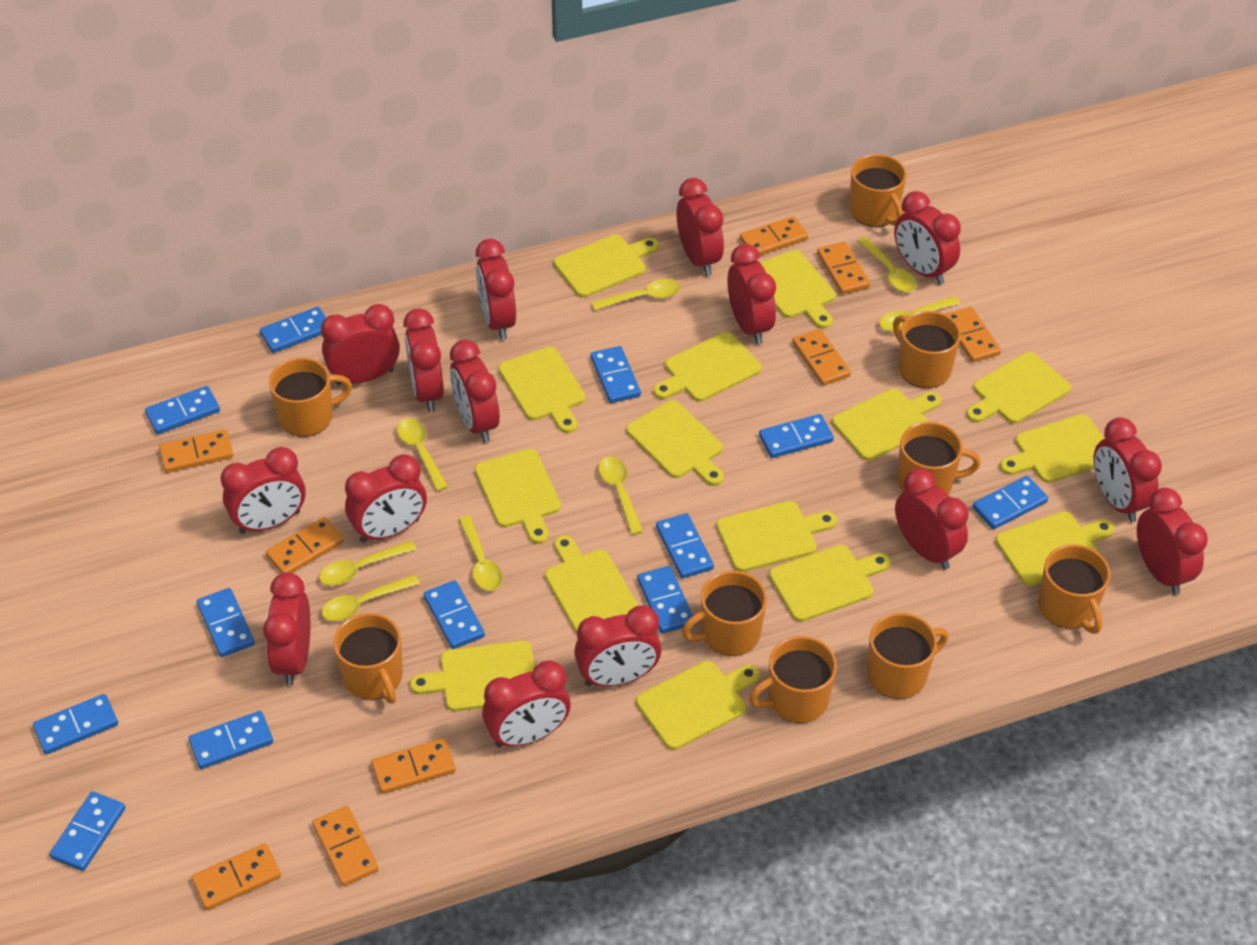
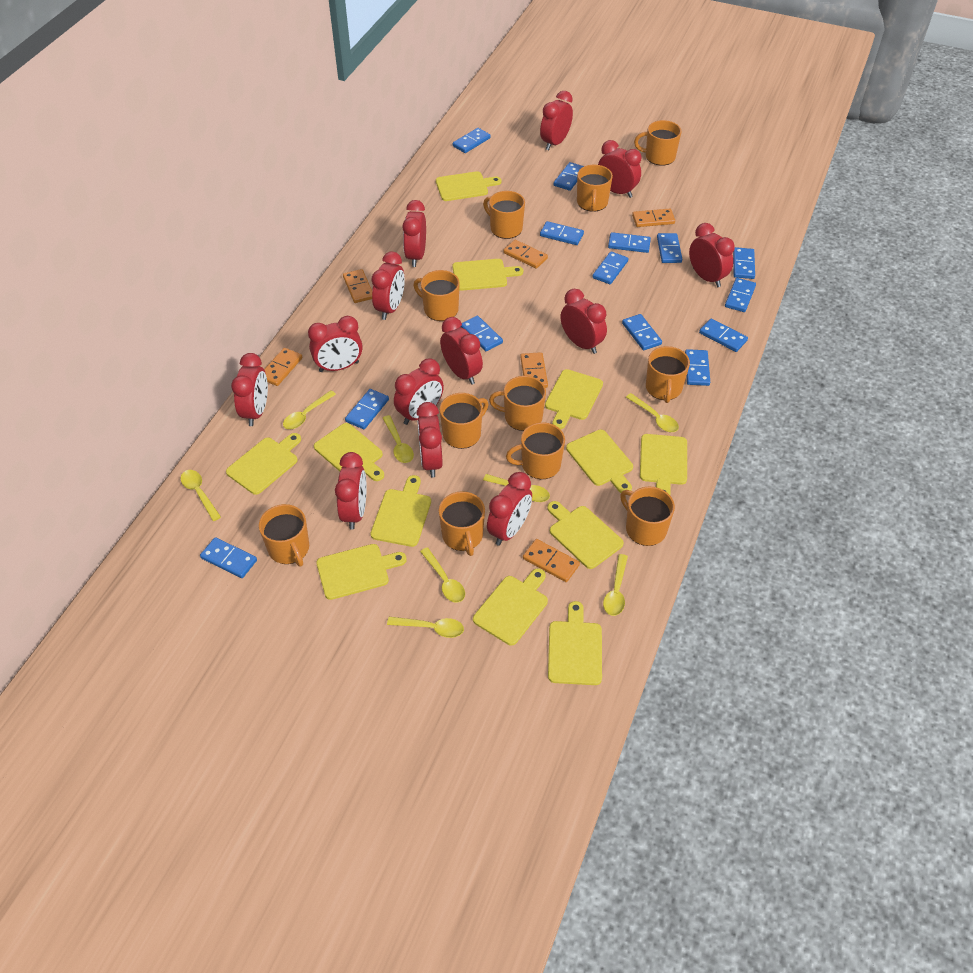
blue domino: 12 -> 14
orange domino: 9 -> 6
orange mug: 9 -> 11
red clock: 15 -> 13
yellow cutting board: 15 -> 12

